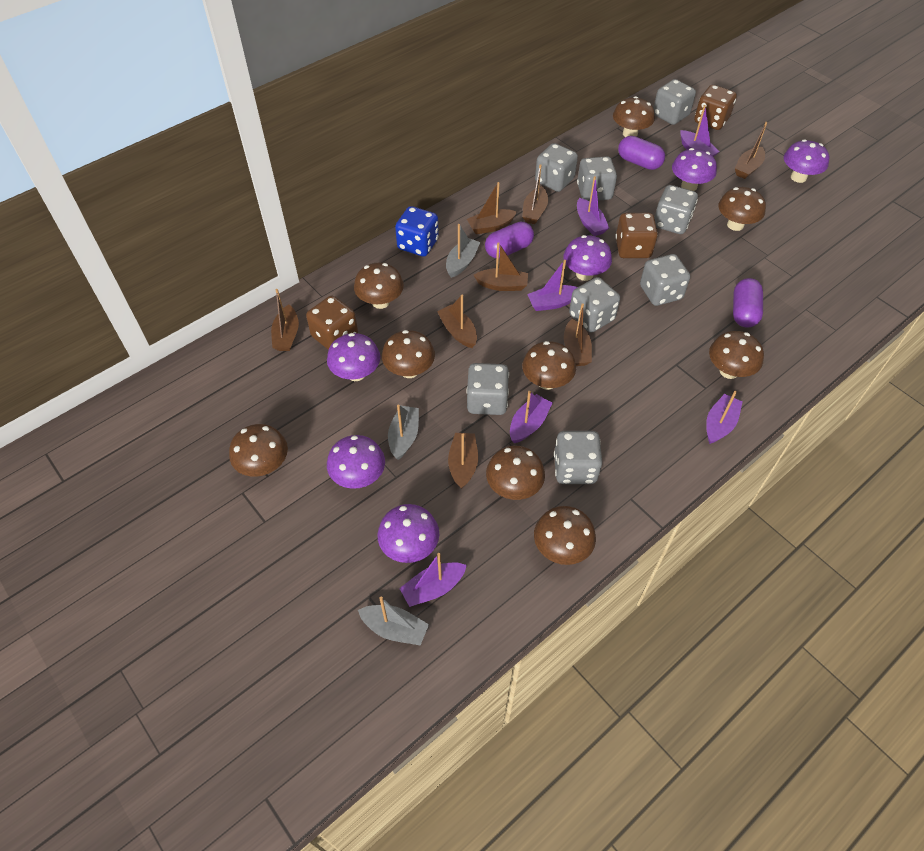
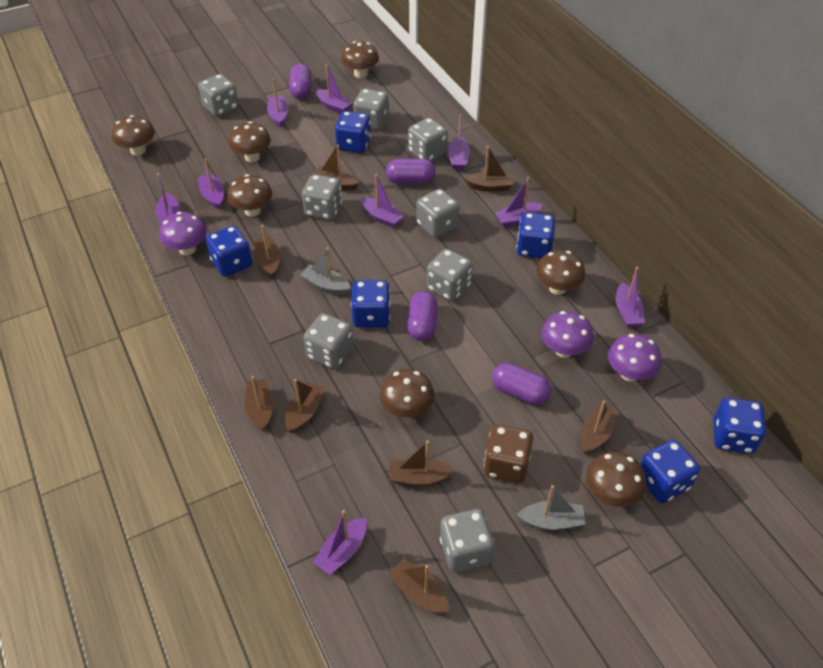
blue dice: 1 -> 6
brown dice: 3 -> 1
brown mushroom: 9 -> 7
grey boat: 3 -> 2
purple boat: 6 -> 9
purple capsule: 3 -> 4
purple mushroom: 6 -> 3

